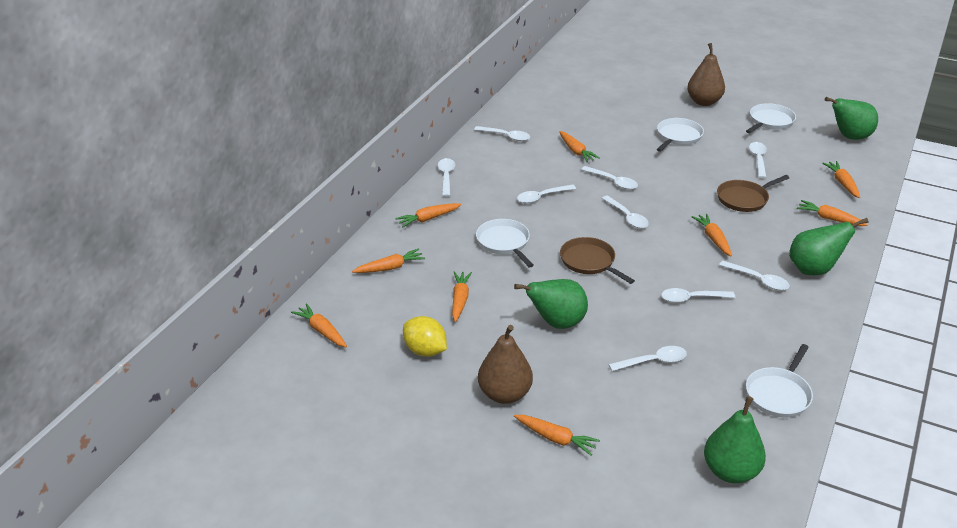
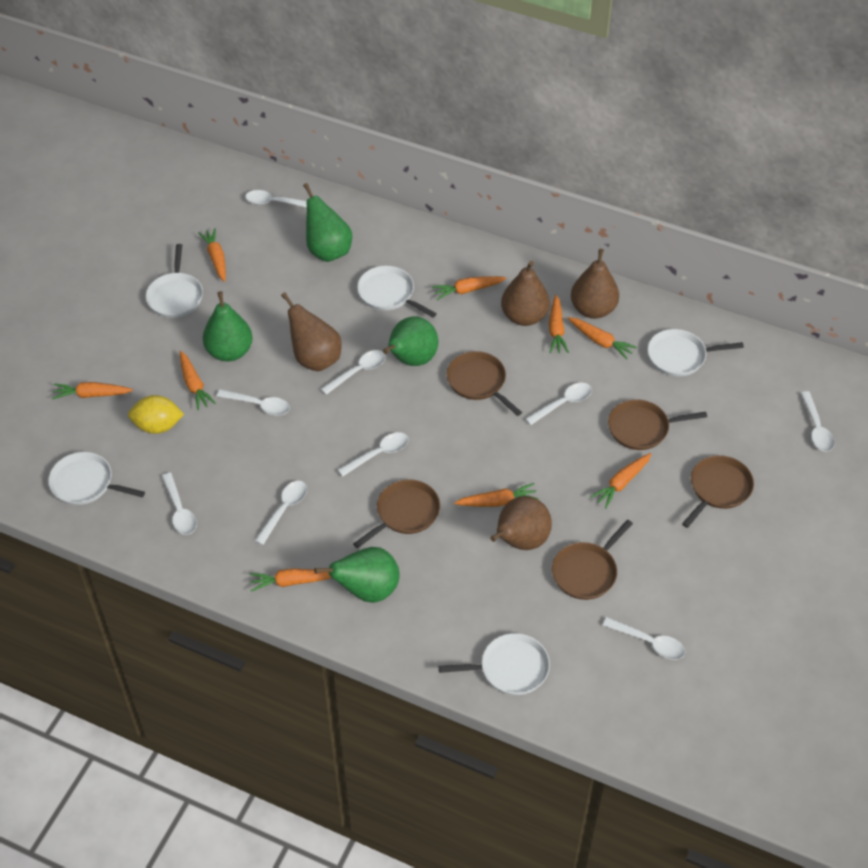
brown pan: 2 -> 5
brown pear: 2 -> 4
white pan: 4 -> 5

